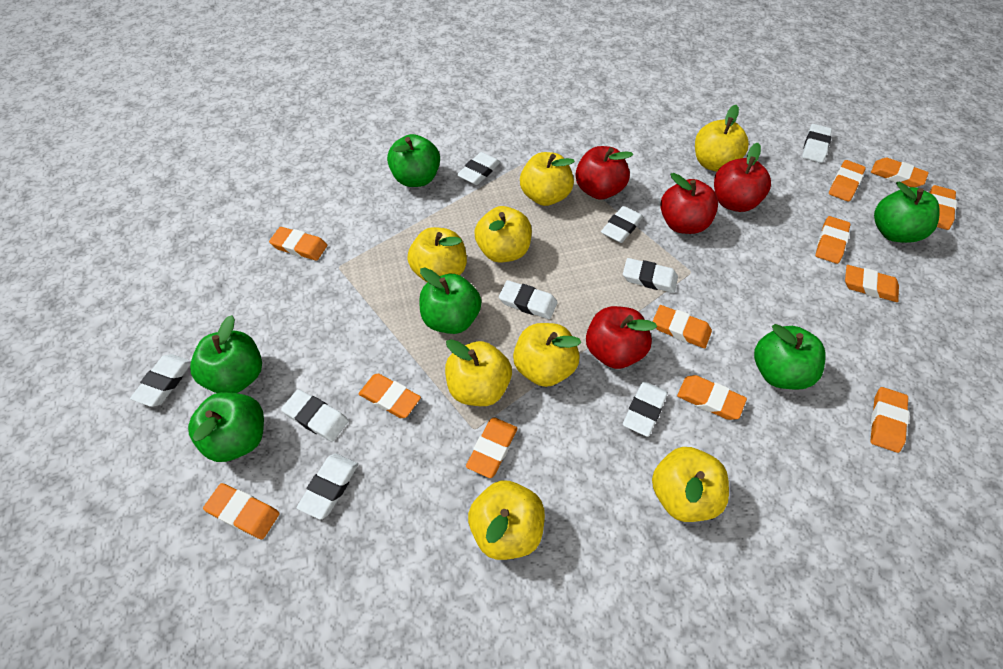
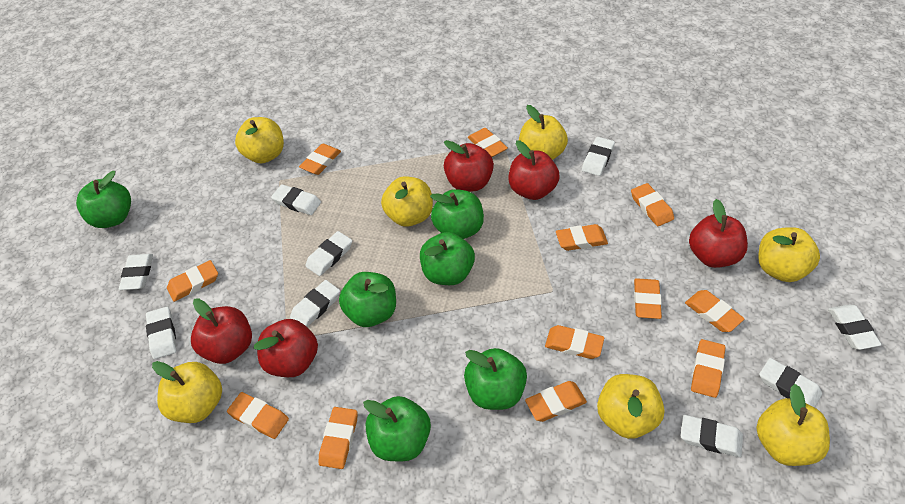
red apple: 4 -> 5
yellow apple: 8 -> 7

